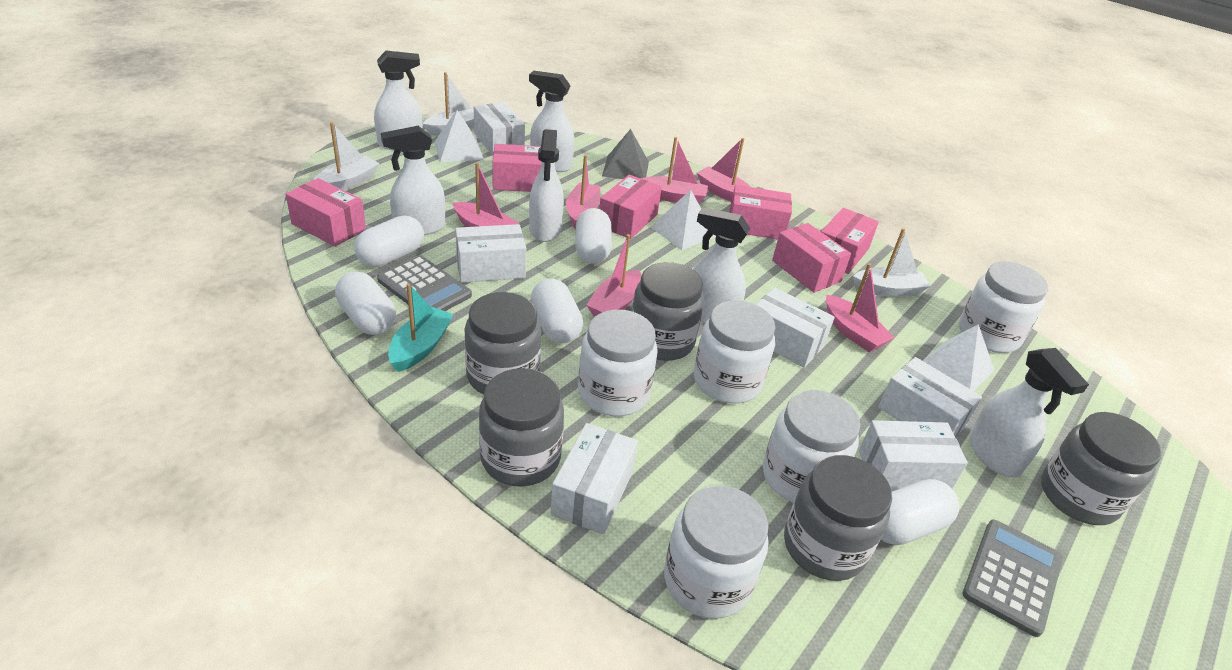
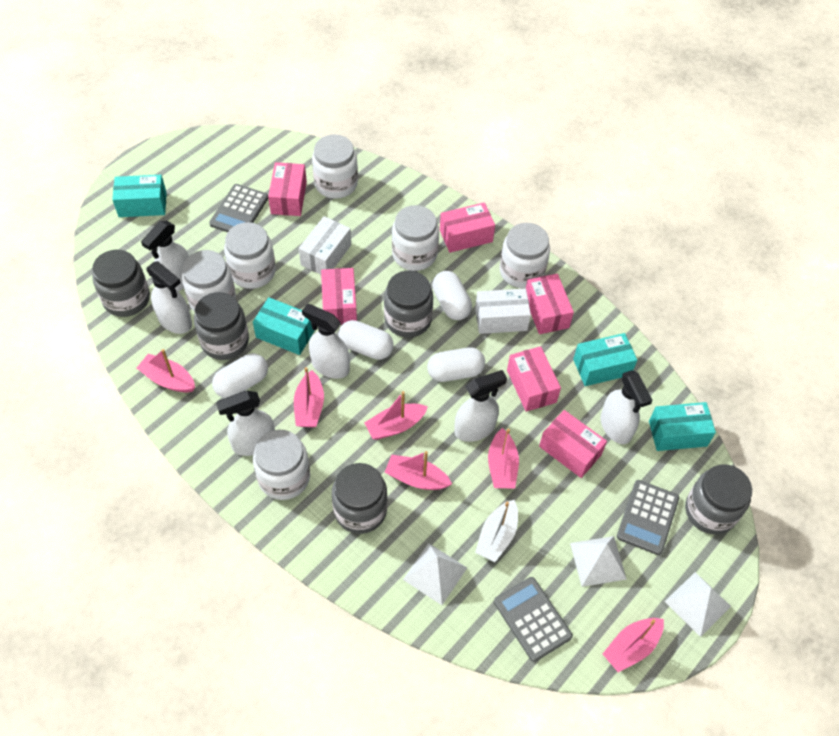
grey calculator: 2 -> 3
grey pyramid: 1 -> 0
turquoise boat: 1 -> 0
turquoise box: 0 -> 4
white boat: 3 -> 1
white box: 6 -> 2
white capsule: 5 -> 4
white jar: 5 -> 6

